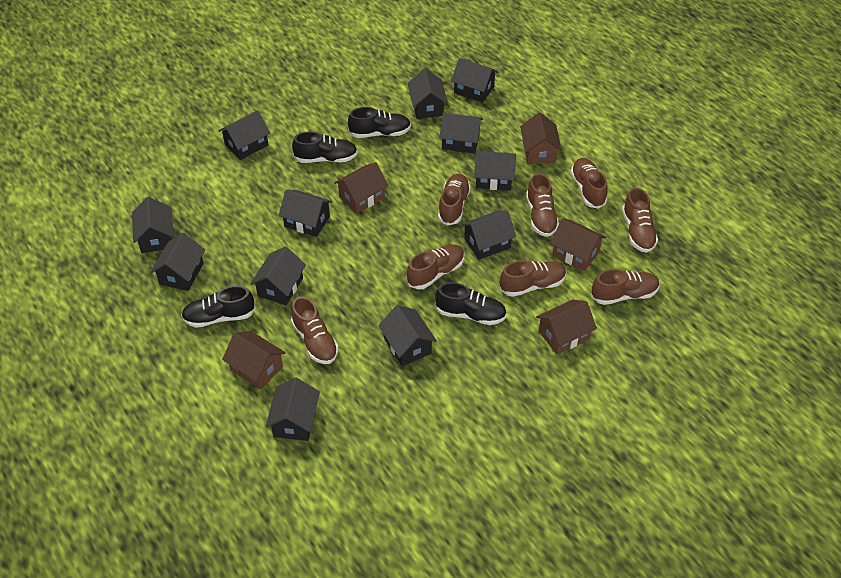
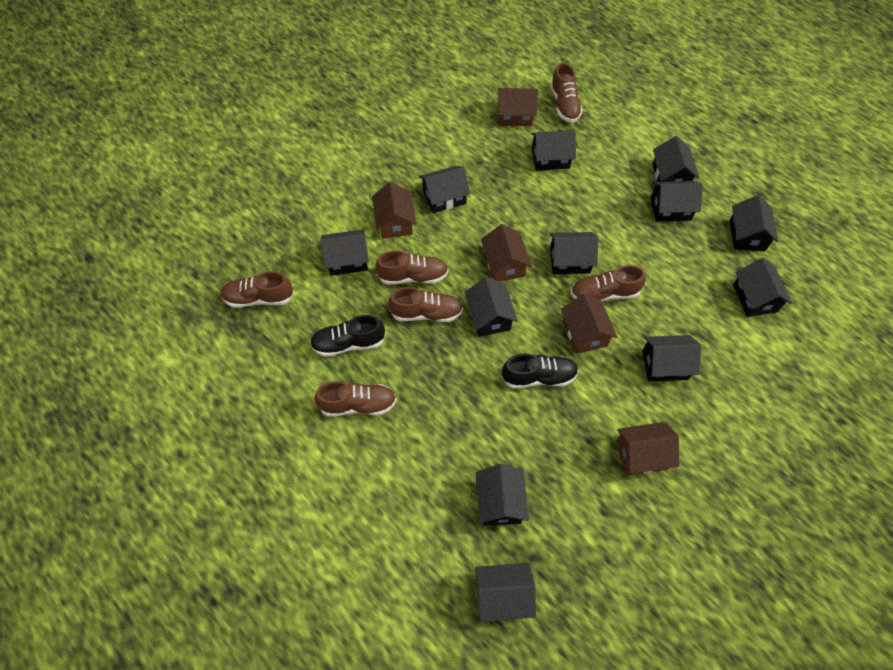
black shoe: 4 -> 2
brown shoe: 8 -> 6

